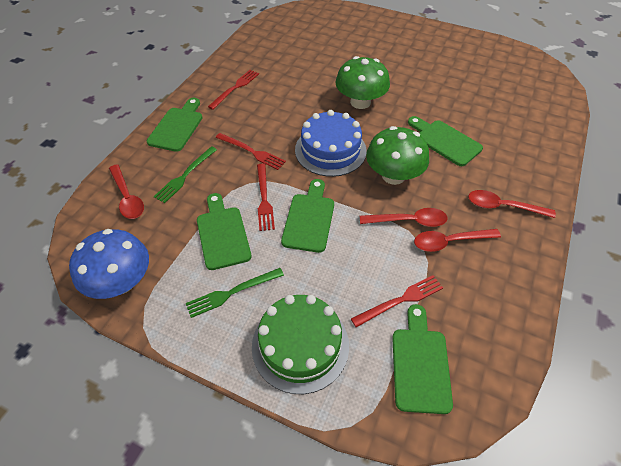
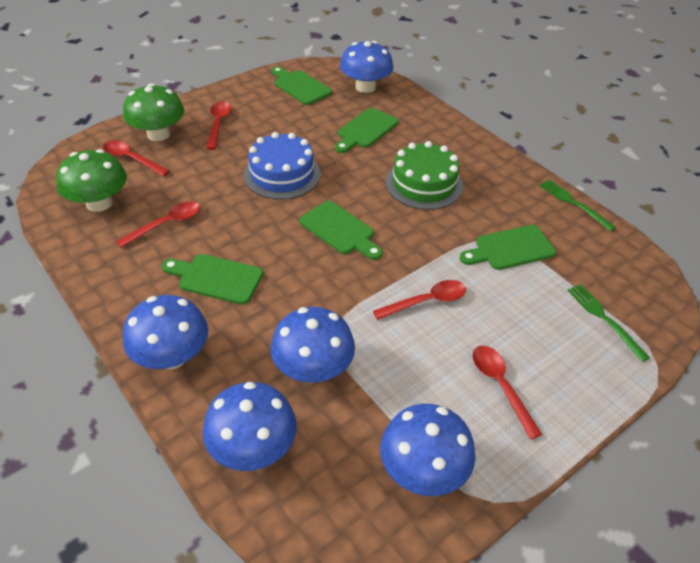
blue mushroom: 1 -> 5
red fork: 4 -> 0
red spoon: 4 -> 5

